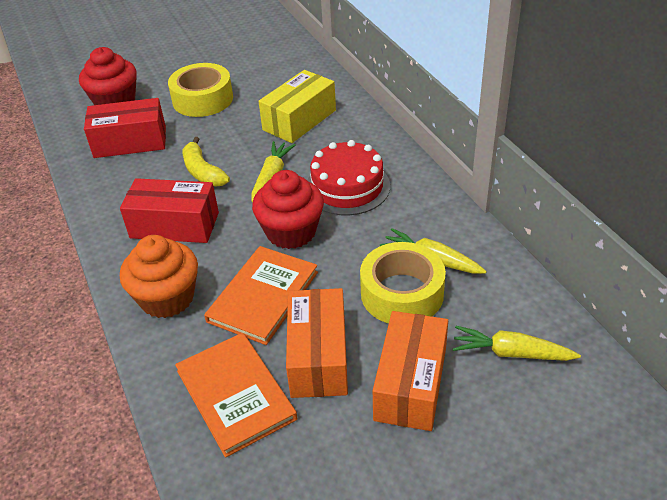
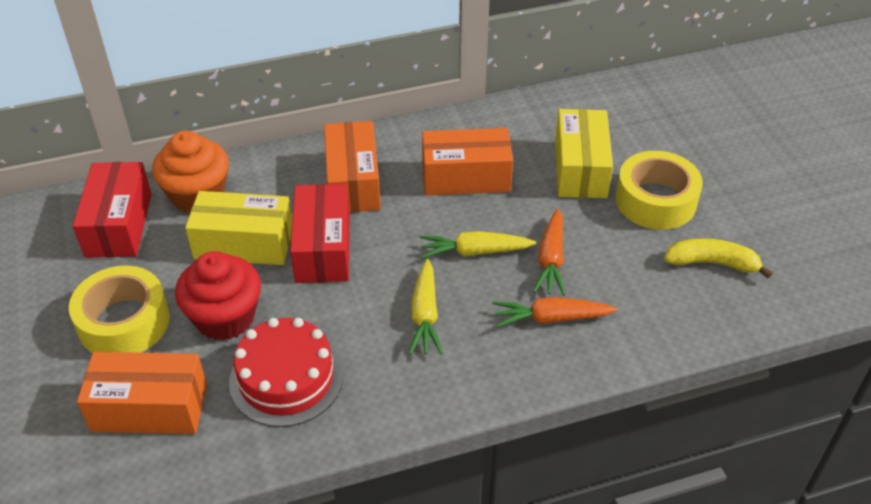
orange book: 2 -> 0
orange box: 2 -> 3
orange carrot: 0 -> 2
red cupcake: 2 -> 1
yellow box: 1 -> 2
yellow carrot: 3 -> 2

